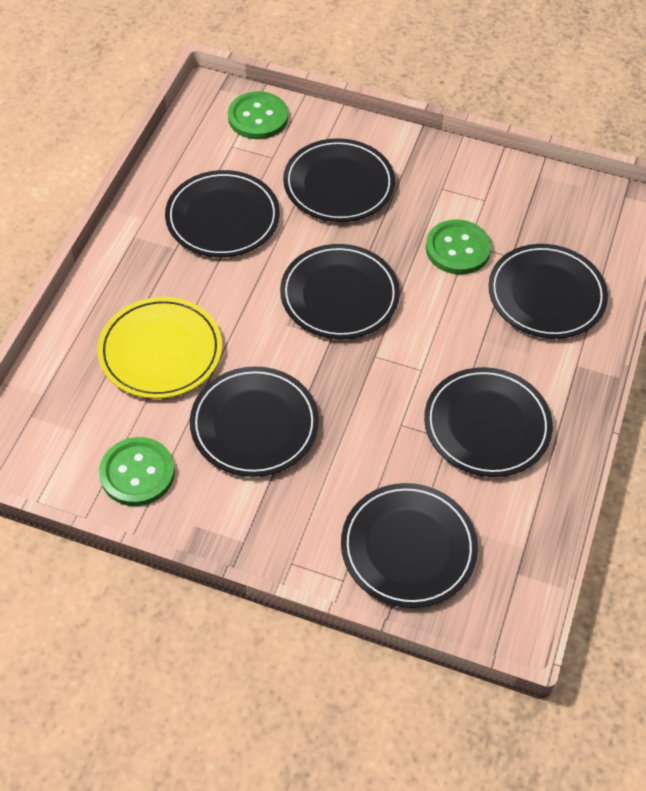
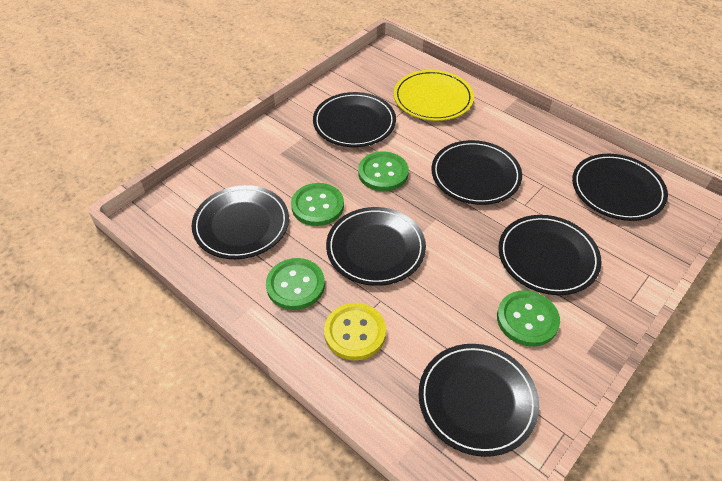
green button: 3 -> 4
yellow button: 0 -> 1

